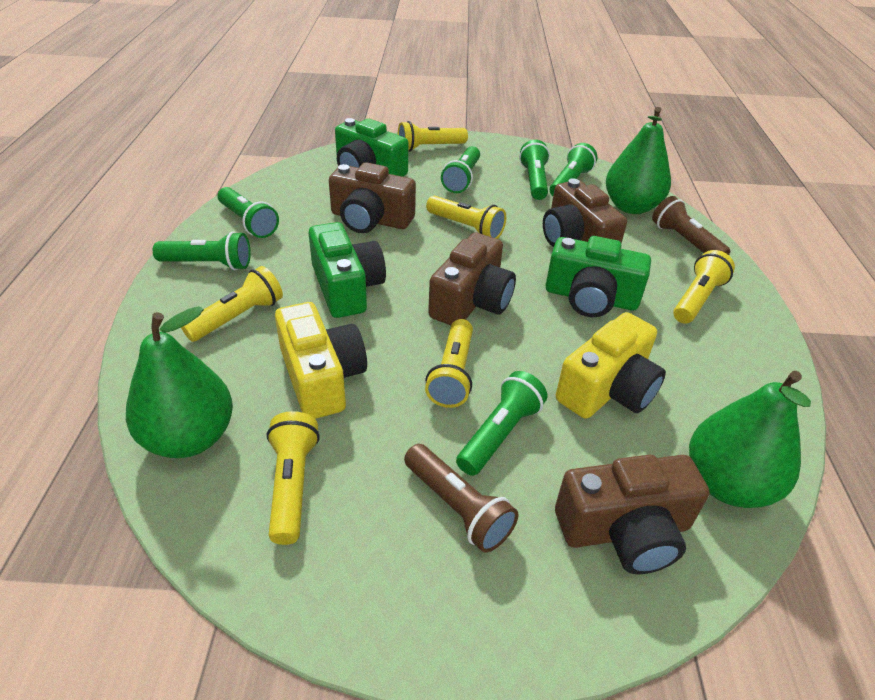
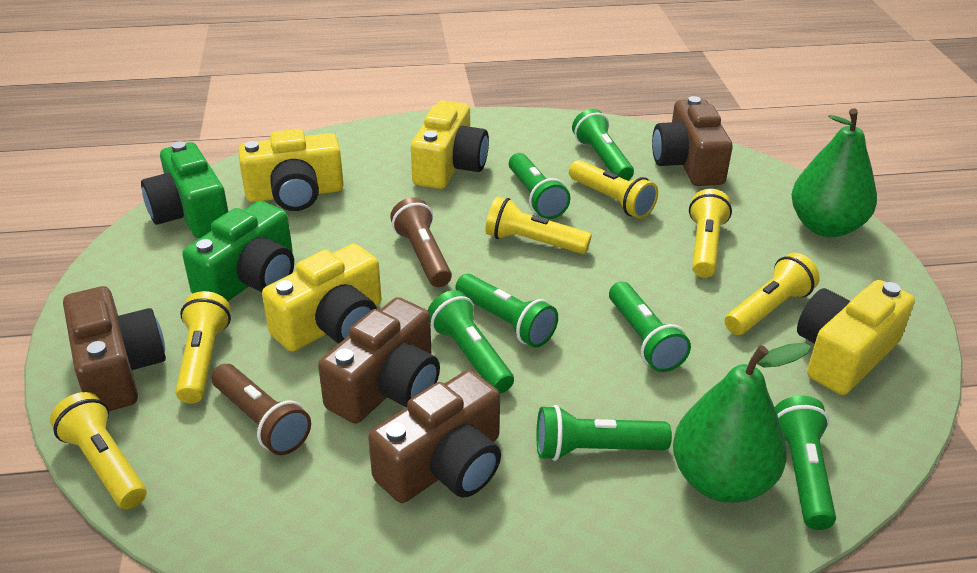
green camera: 3 -> 2
green flashlight: 6 -> 7
green pear: 3 -> 2
yellow camera: 2 -> 4

